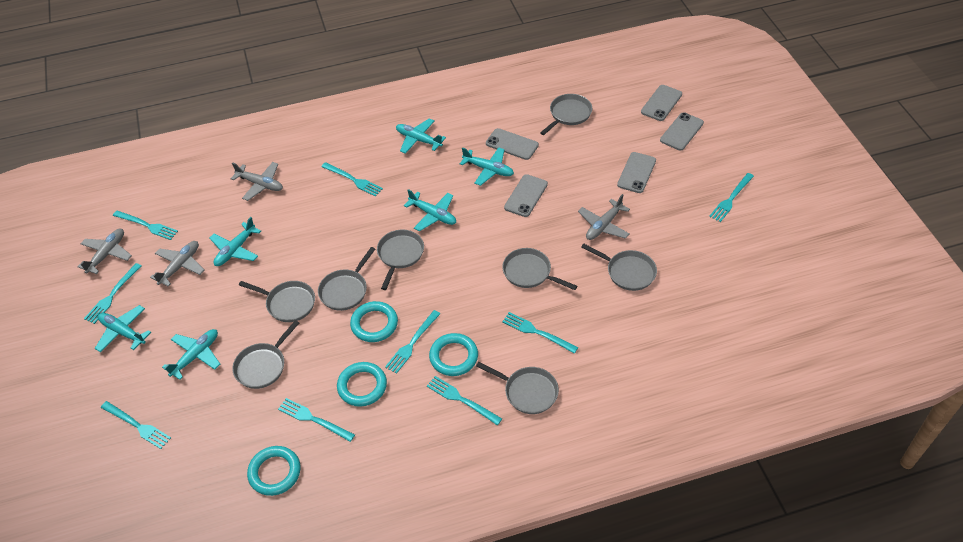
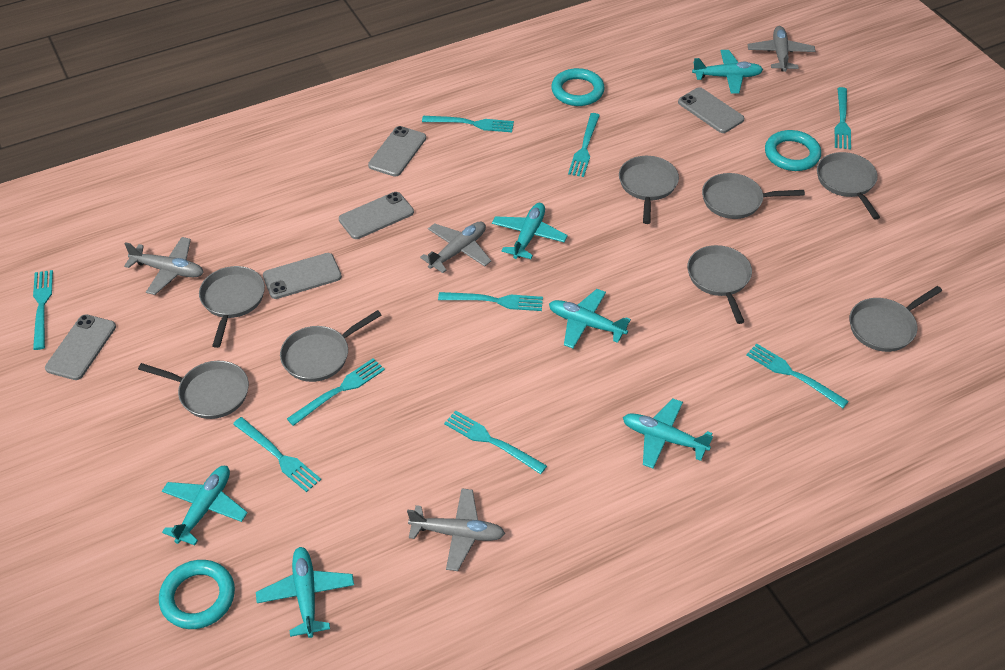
turquoise ring: 4 -> 3

